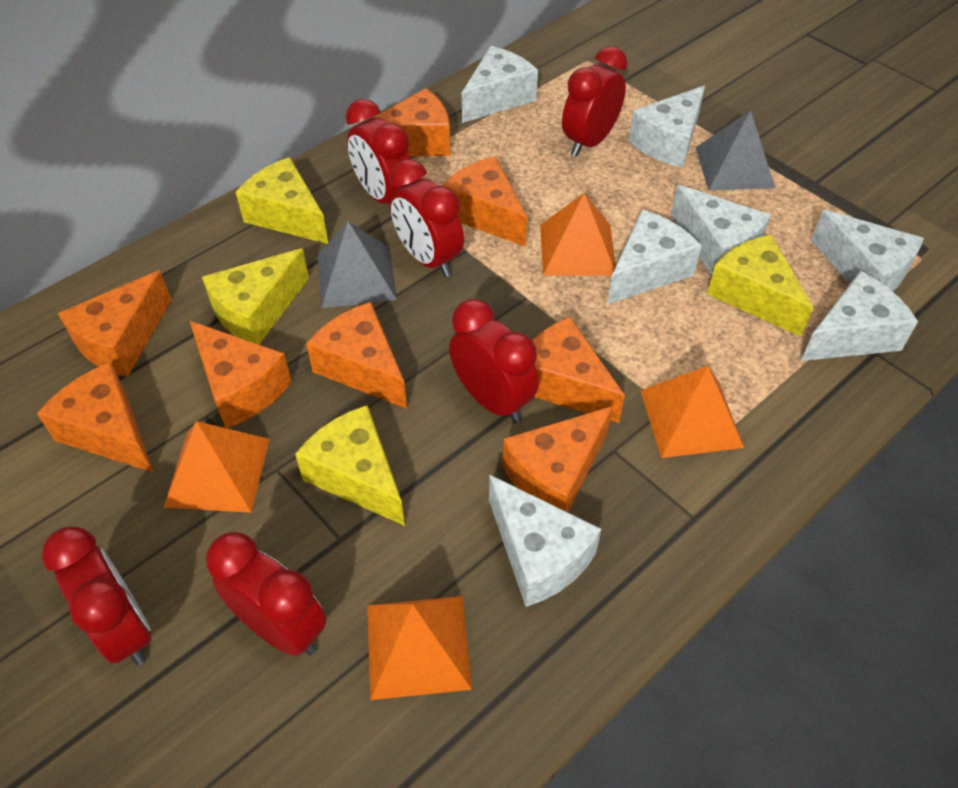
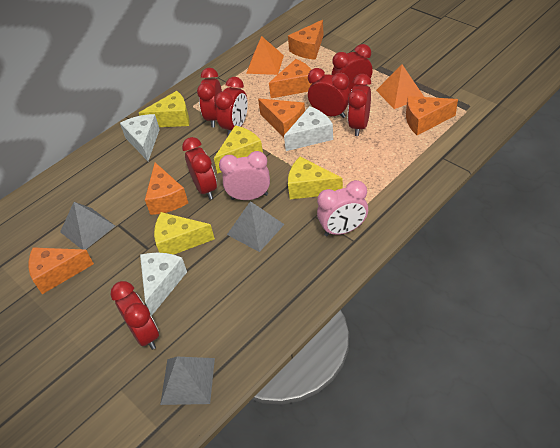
grey pyramid: 2 -> 3
orange cheese: 8 -> 6
orange pyramid: 4 -> 2
pink clock: 0 -> 2
red clock: 6 -> 7
white cheese: 7 -> 3

